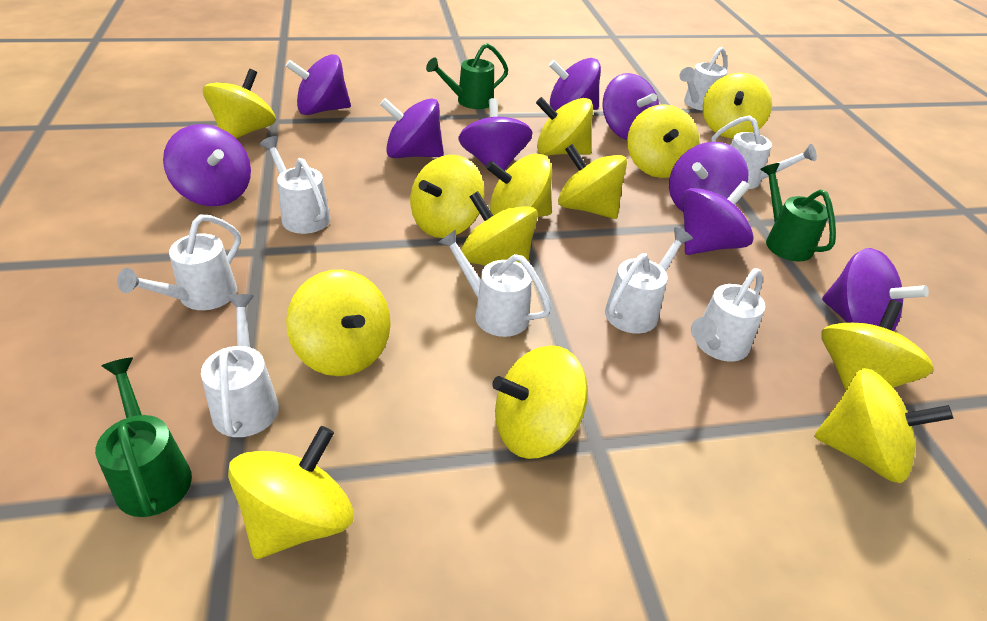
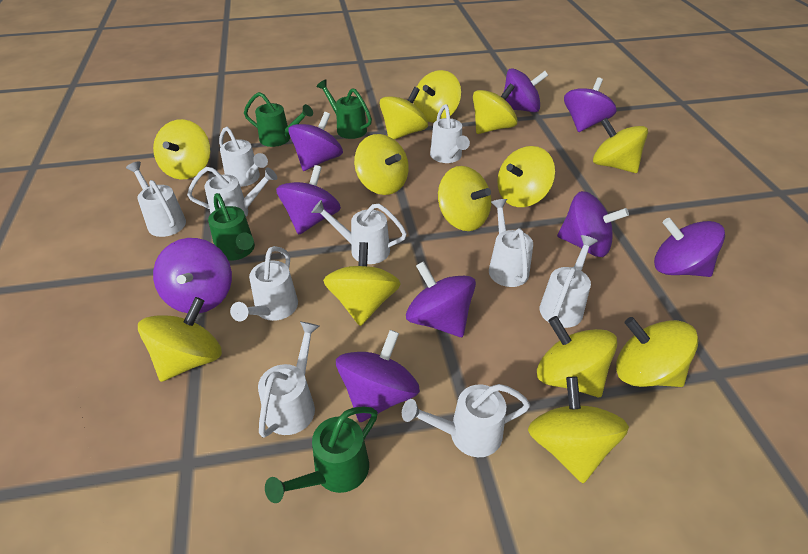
green watering can: 3 -> 4
white watering can: 8 -> 10

